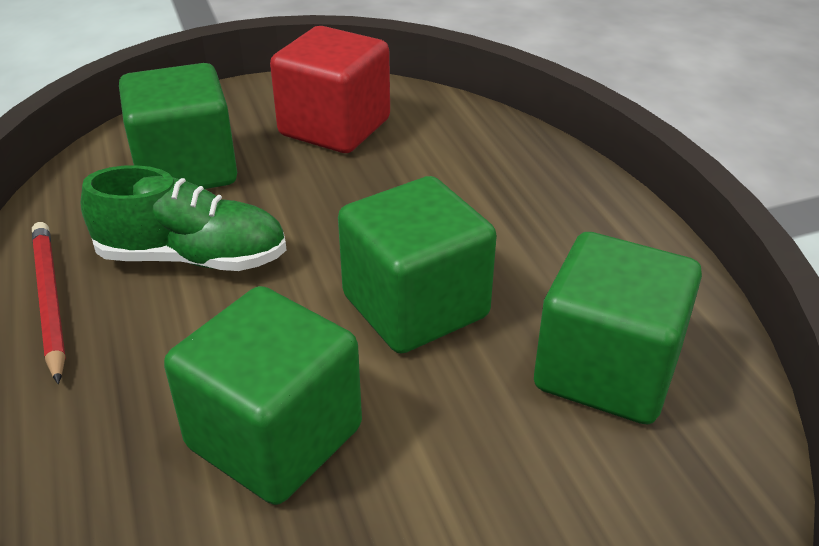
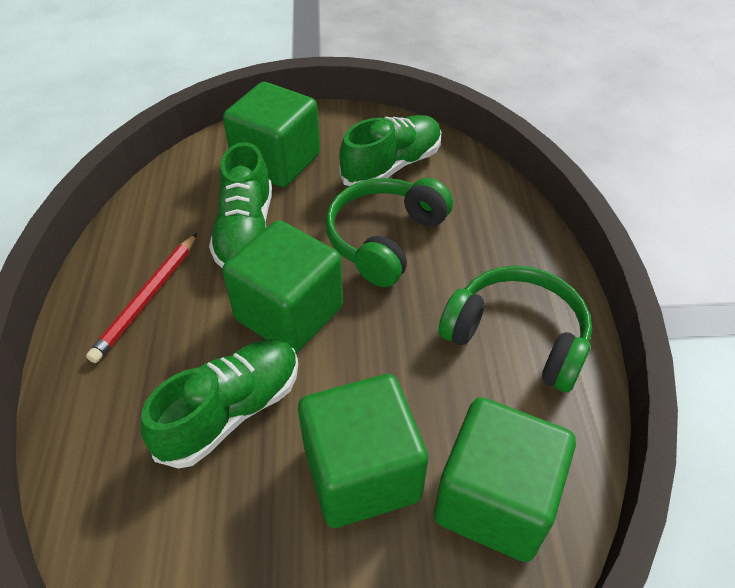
green headphones: 0 -> 2
green shoe: 1 -> 3
red cube: 1 -> 0

